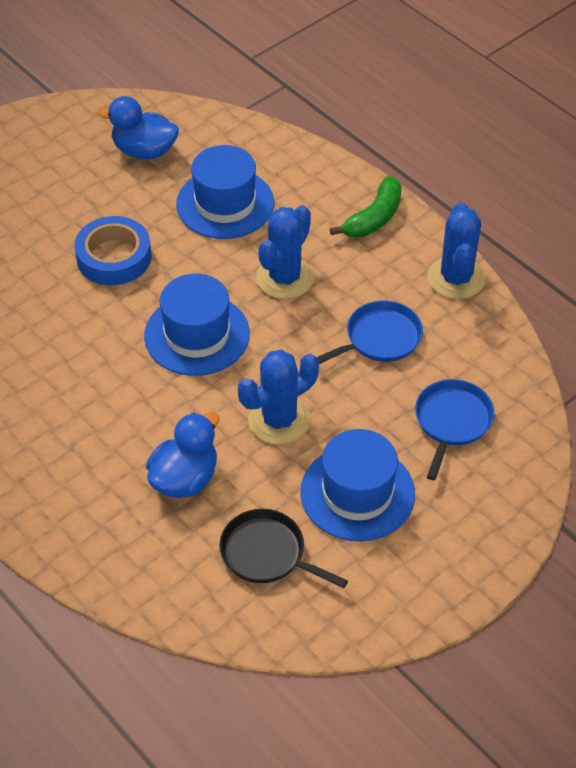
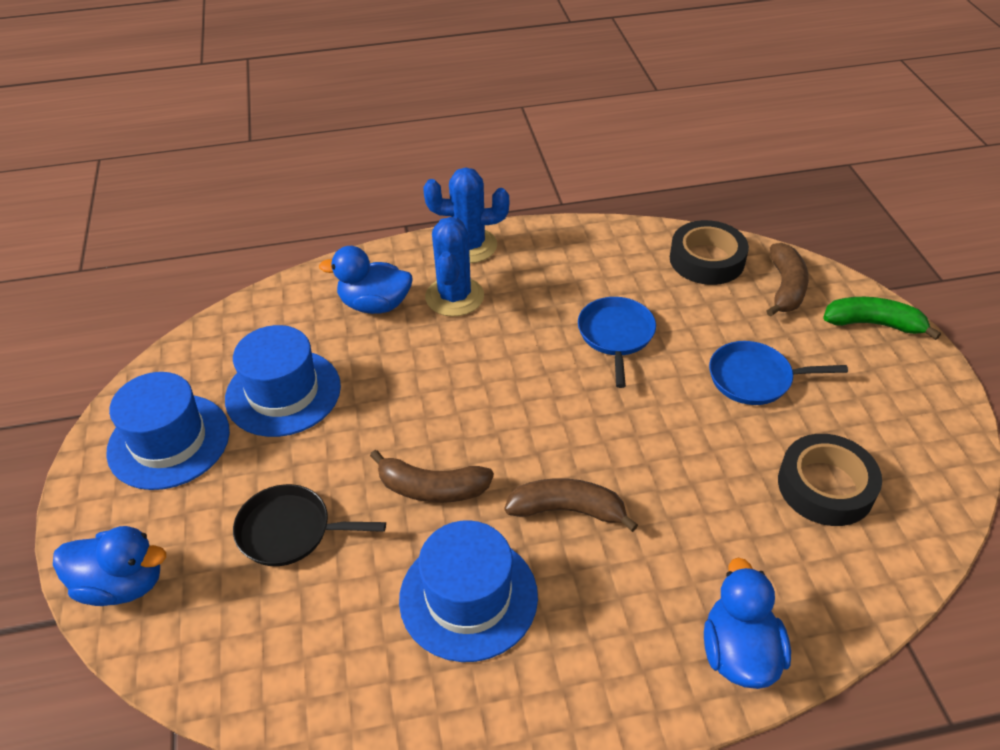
black tape: 0 -> 2
blue cactus: 3 -> 2
blue duck: 2 -> 3
blue tape: 1 -> 0
brown banana: 0 -> 3

